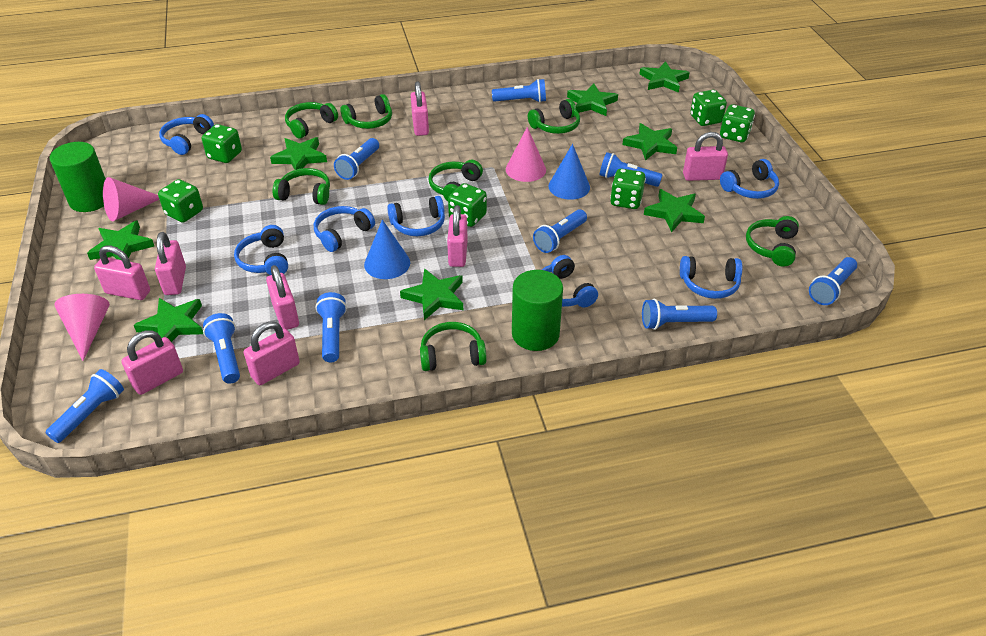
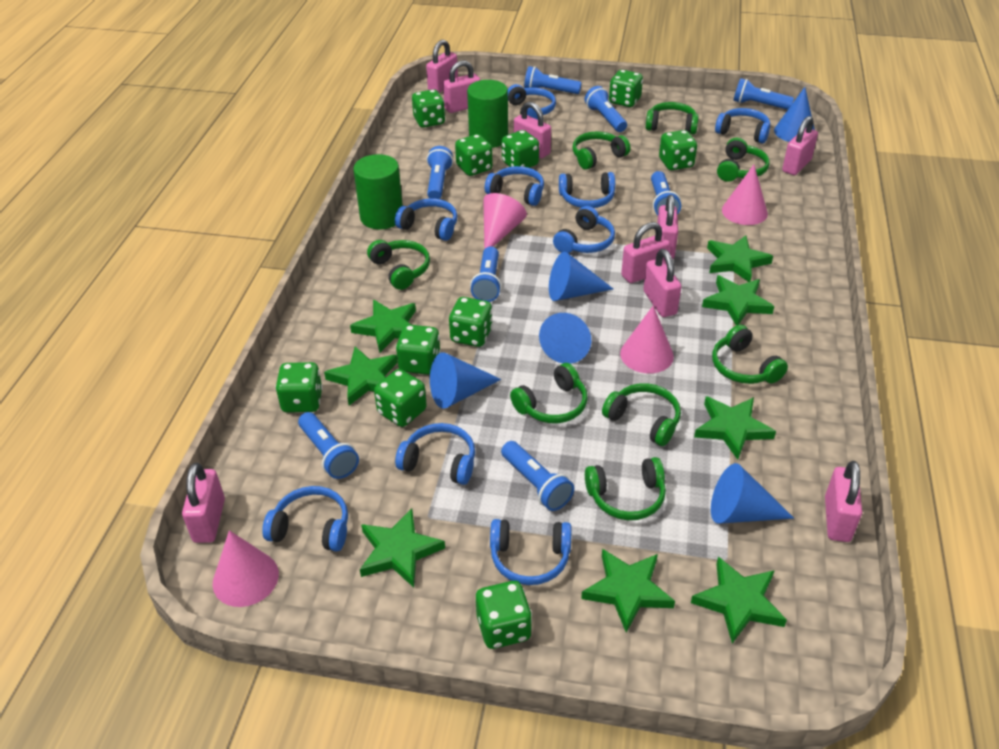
blue cone: 2 -> 5
blue flashlight: 9 -> 8
blue headphones: 7 -> 9
green dice: 6 -> 10
green headphones: 7 -> 8
pink cone: 3 -> 4
pink padlock: 8 -> 9

